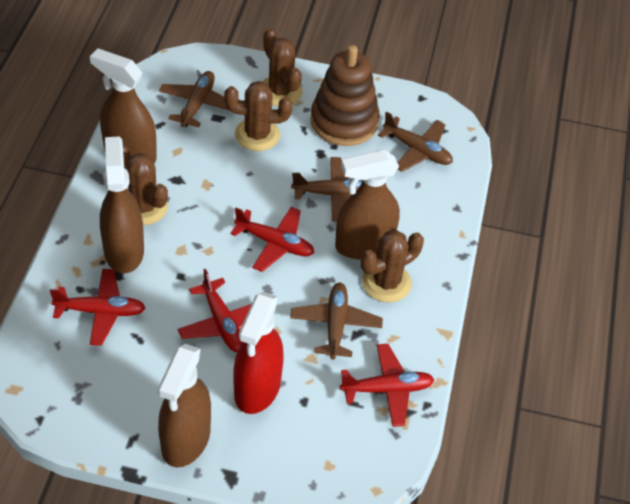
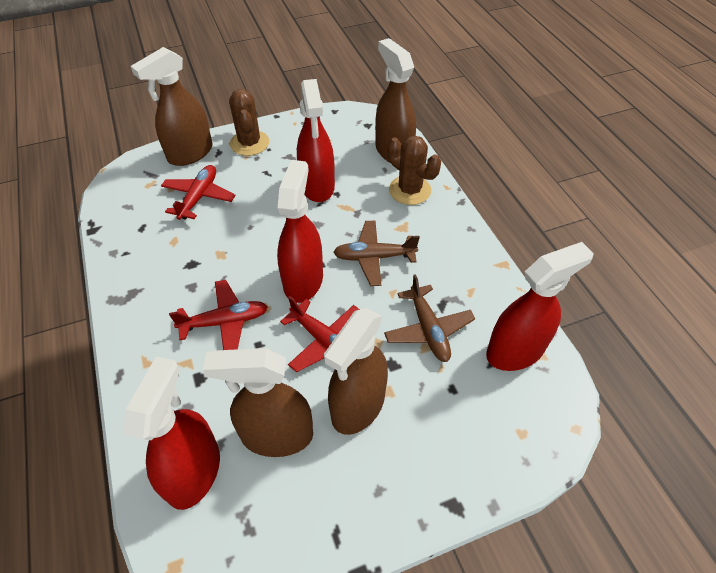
brown cactus: 4 -> 2
brown plane: 4 -> 2
brown stacking toy: 1 -> 0
red plane: 4 -> 3
red spray bottle: 1 -> 4

